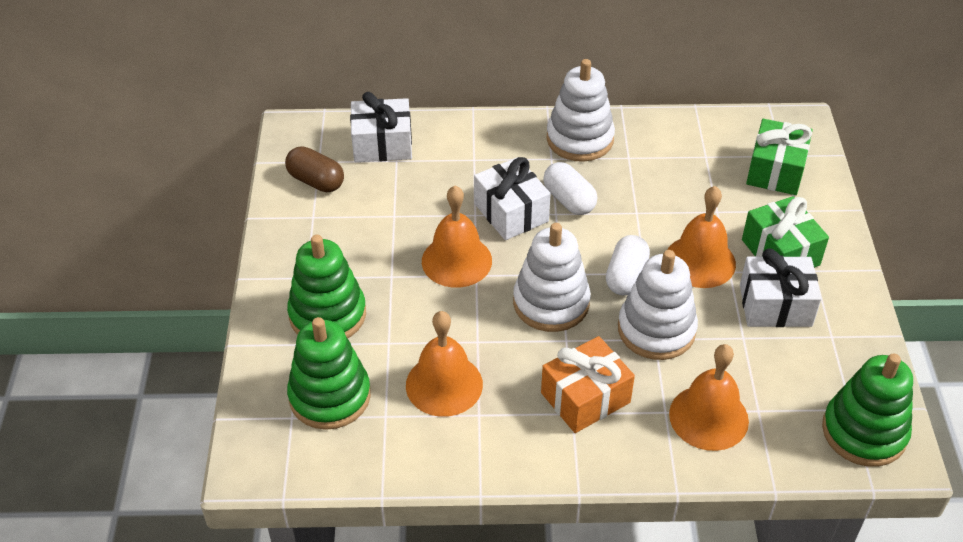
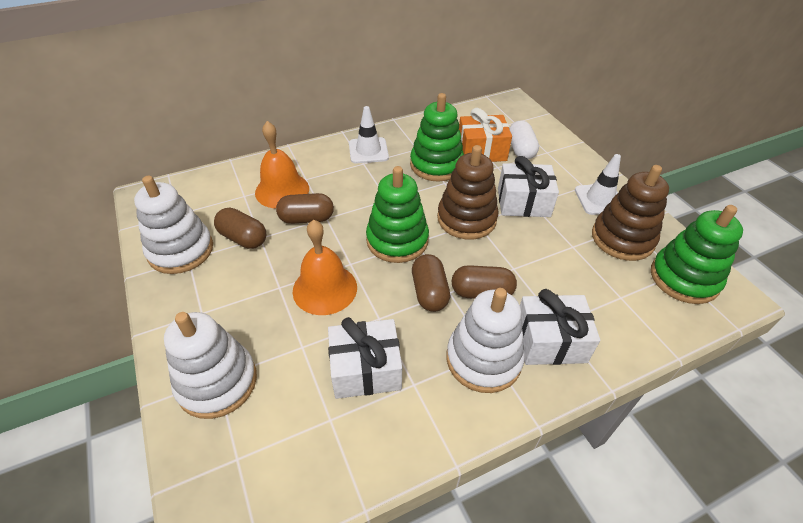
brown capsule: 1 -> 4
brown stacking toy: 0 -> 2
green gift: 2 -> 0
orange bell: 4 -> 2
white capsule: 2 -> 1
white traffic cone: 0 -> 2

